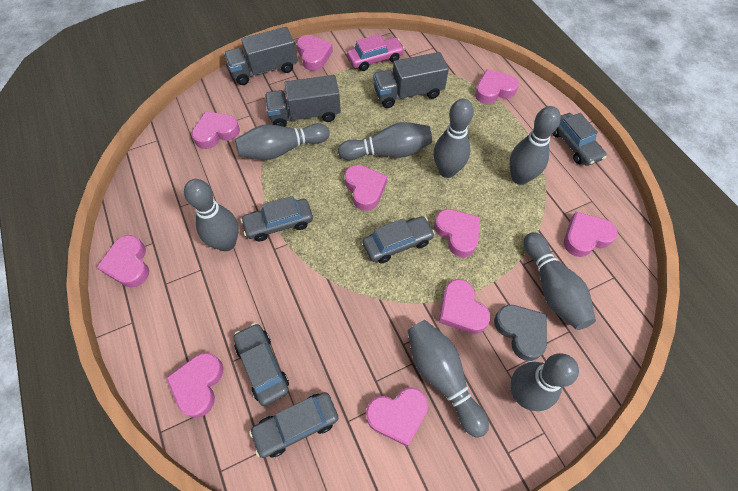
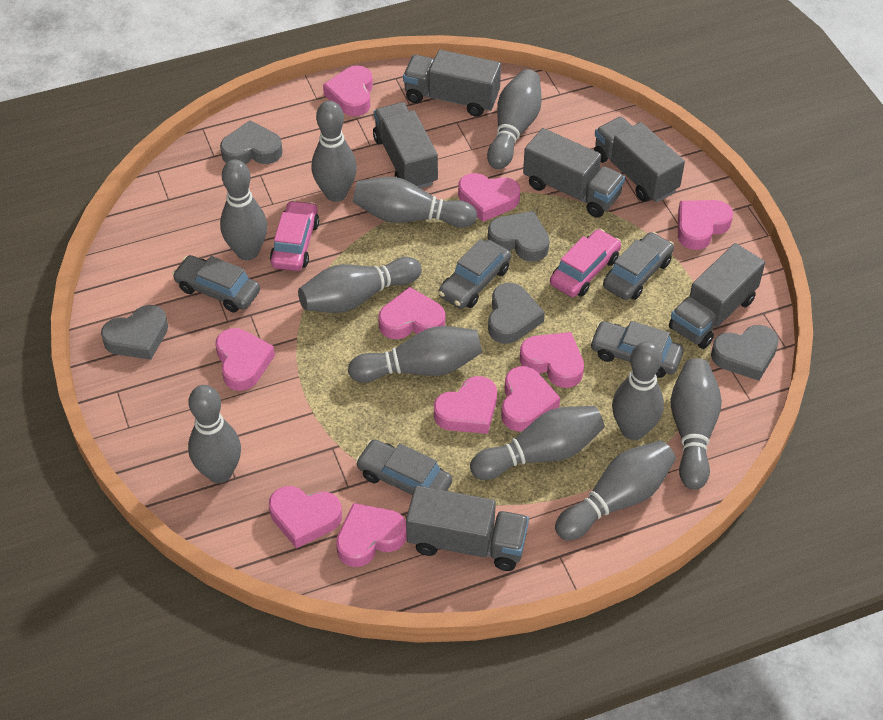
grey bowling pin: 8 -> 11
grey heart: 1 -> 5
grey truck: 3 -> 6
pink car: 1 -> 2

